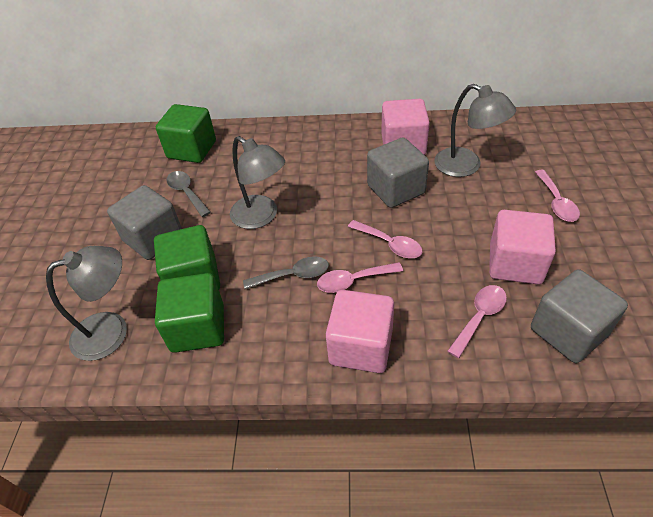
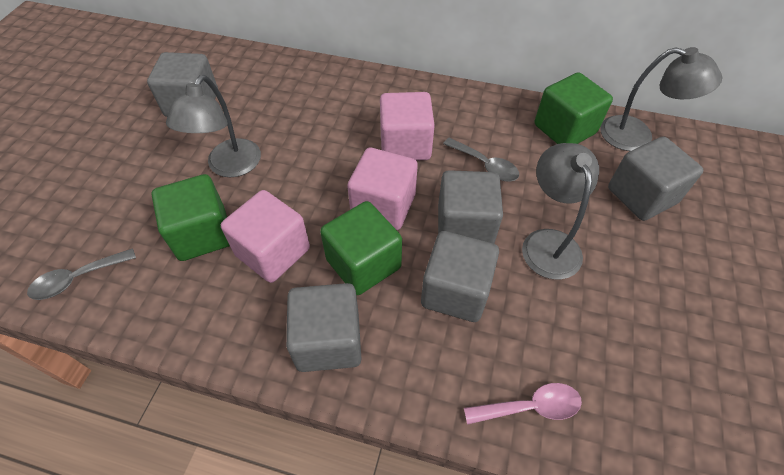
grey cube: 3 -> 5
pink spoon: 4 -> 1

